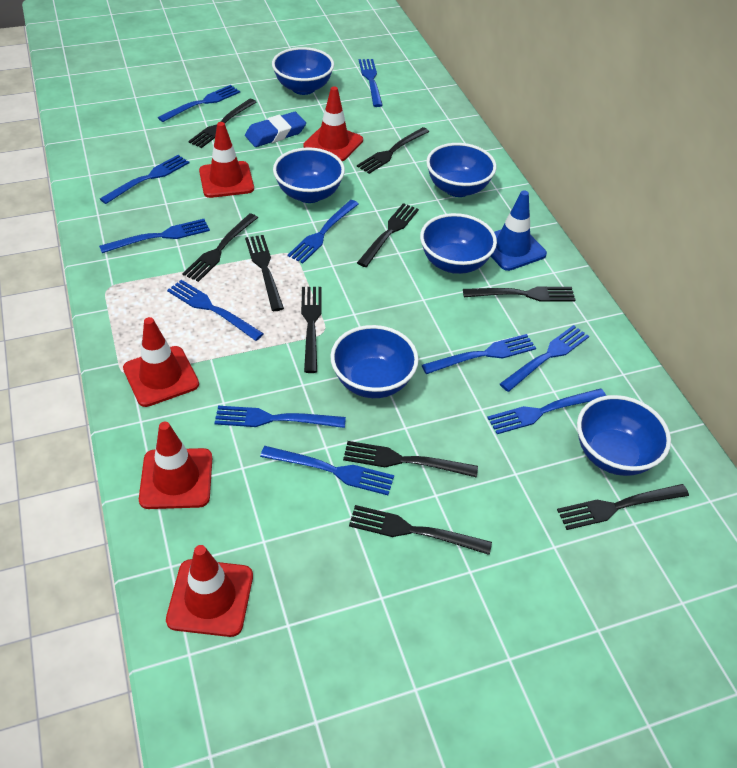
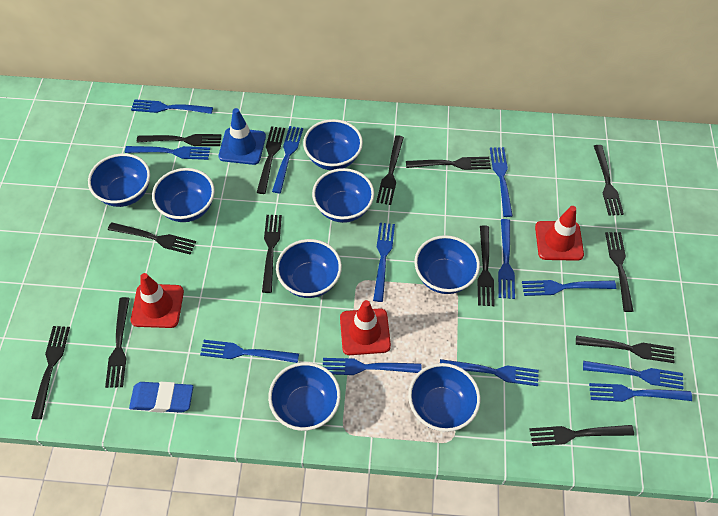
black fork: 10 -> 13
blue bowl: 6 -> 8
blue fork: 11 -> 12
red traffic cone: 5 -> 3

